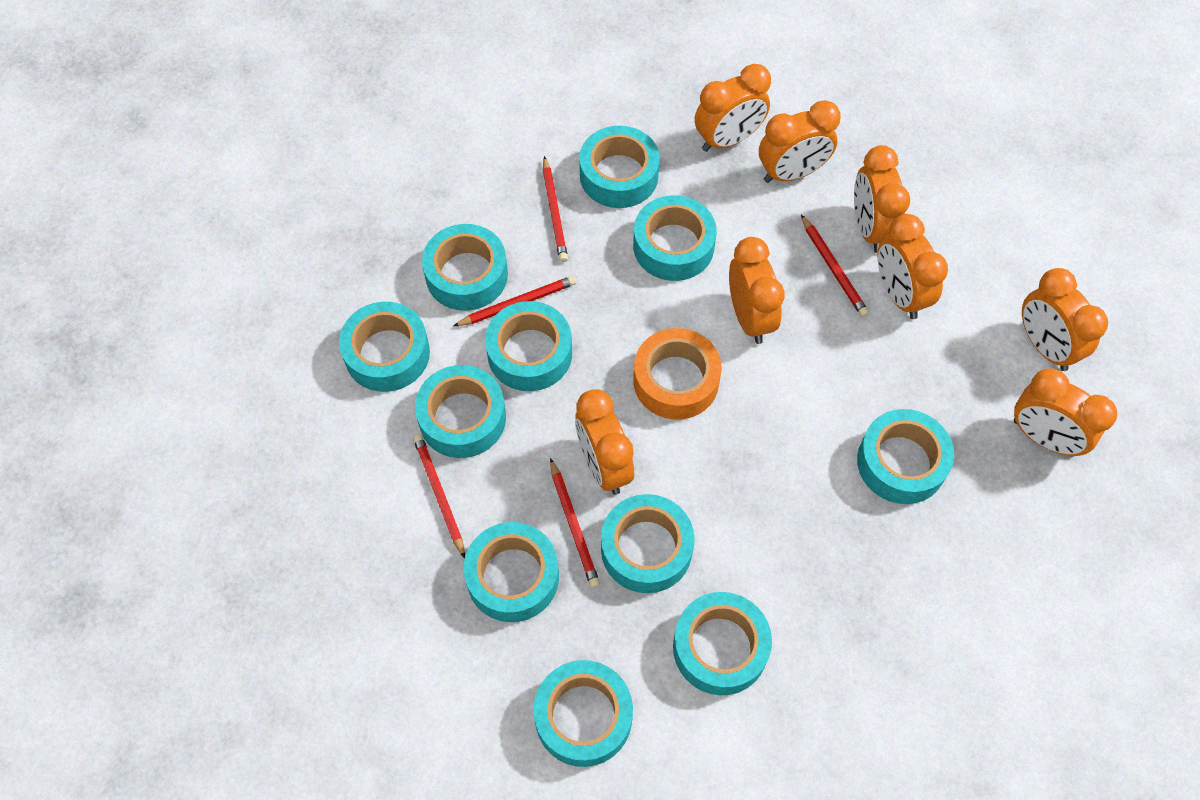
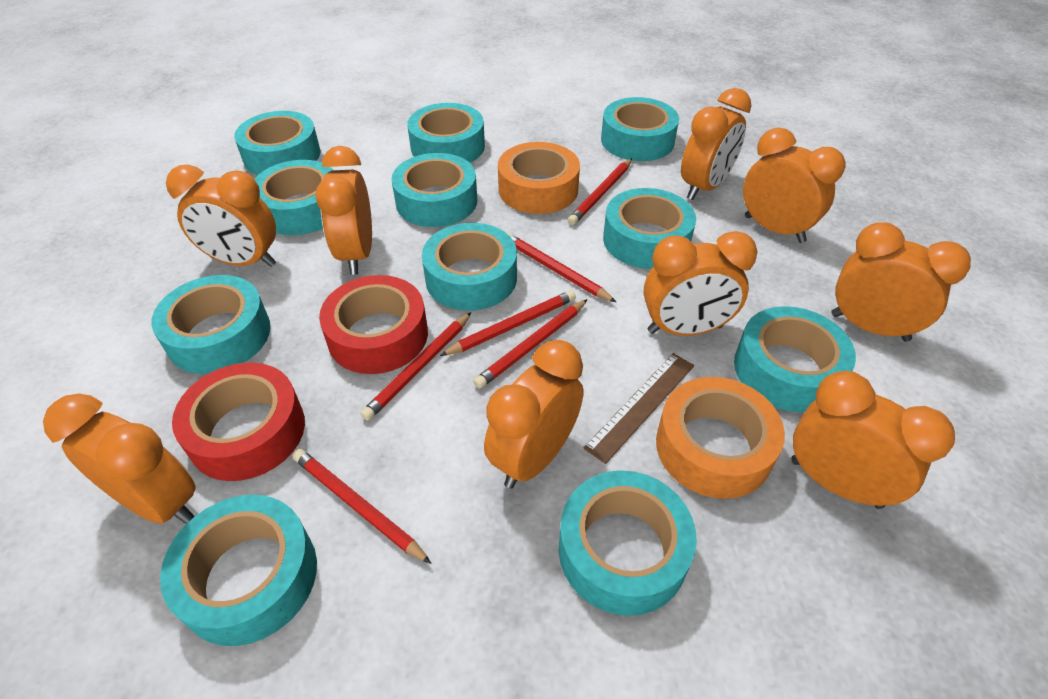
brown ruler: 0 -> 1
orange clock: 8 -> 9
orange tape: 1 -> 2
red pencil: 5 -> 6
red tape: 0 -> 2

